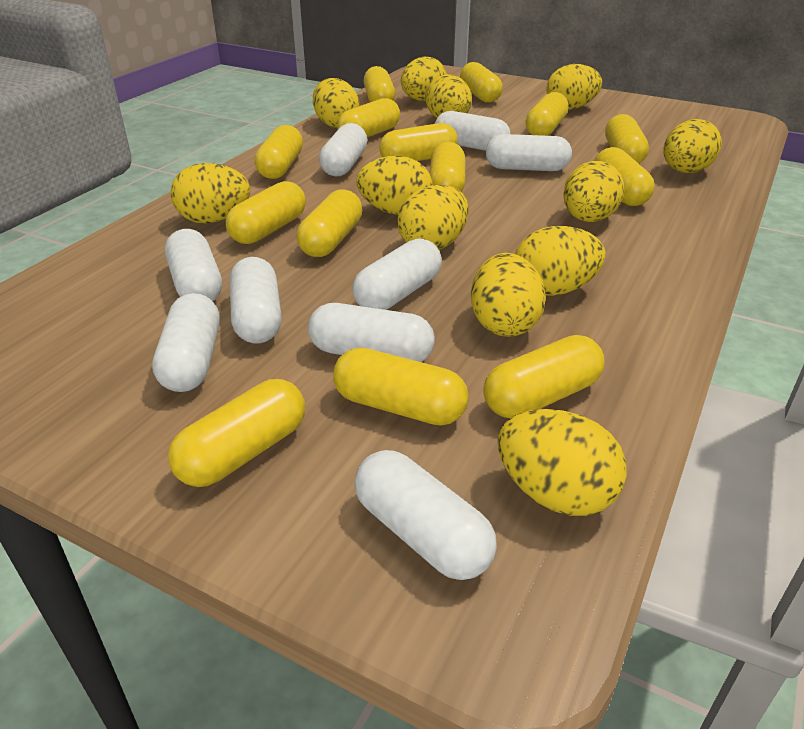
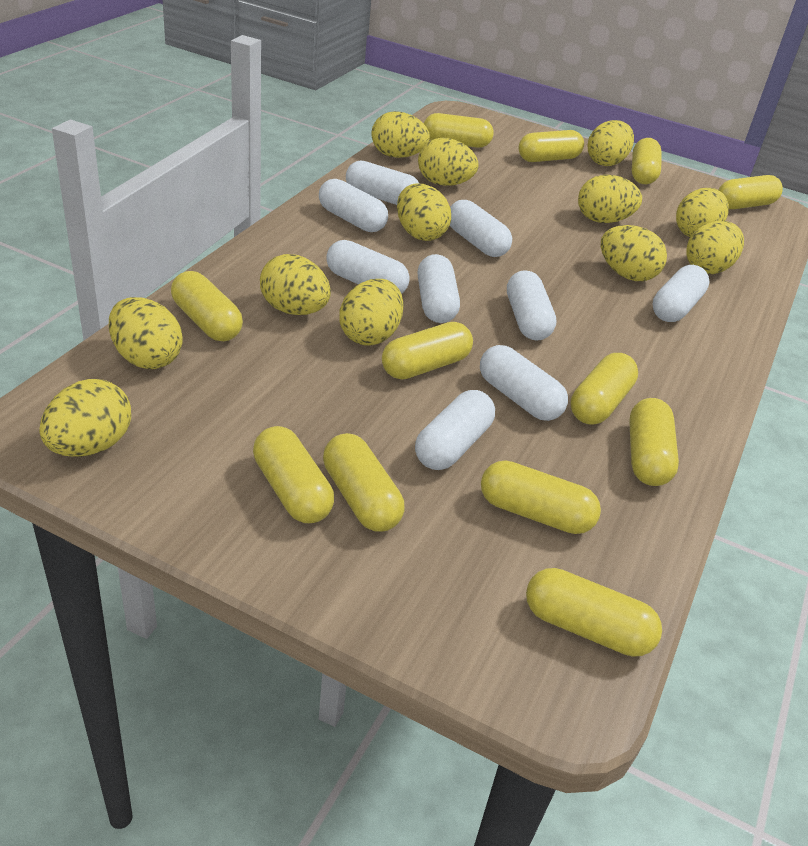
yellow capsule: 14 -> 12

